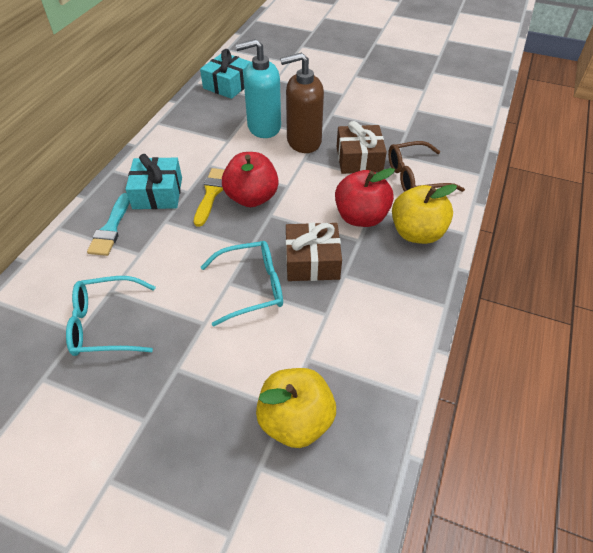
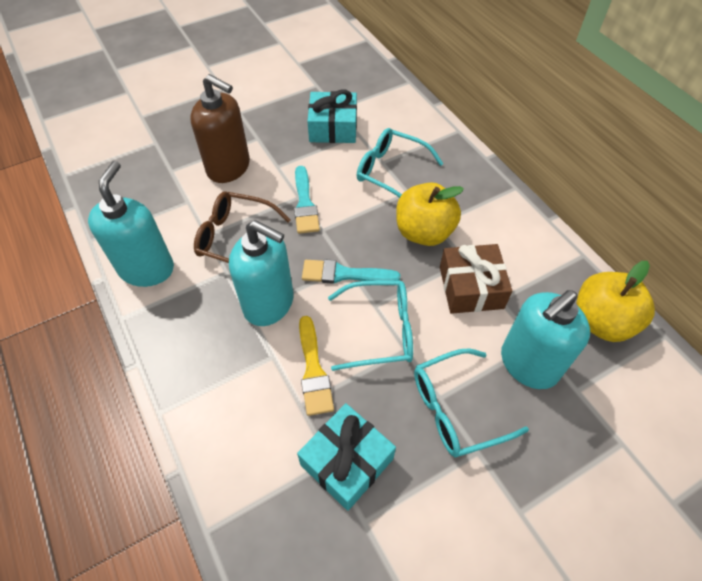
brown gift: 2 -> 1
red apple: 2 -> 0
turquoise brush: 1 -> 2
turquoise glasses: 2 -> 3
turquoise soap dispenser: 1 -> 3

